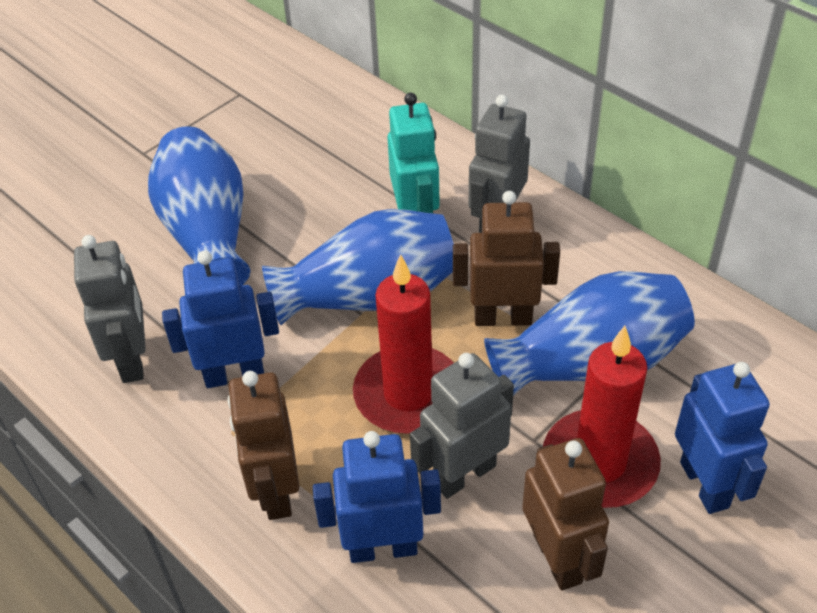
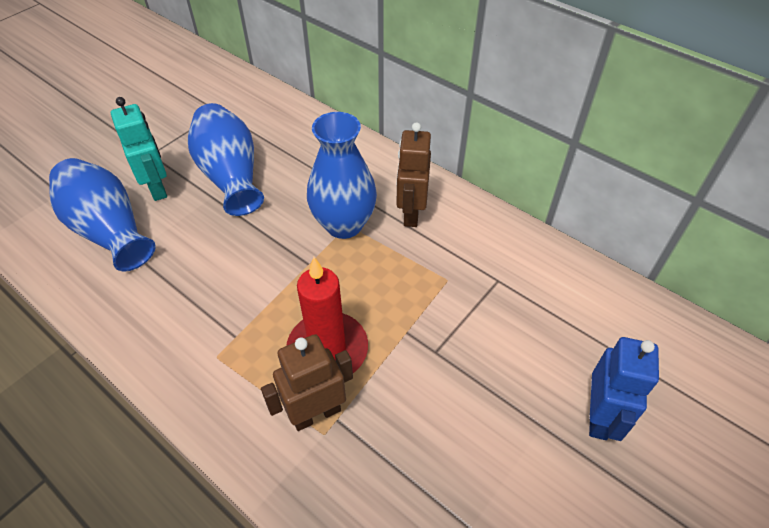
blue robot: 3 -> 1
brown robot: 3 -> 2
grey robot: 3 -> 0
red candle: 2 -> 1

